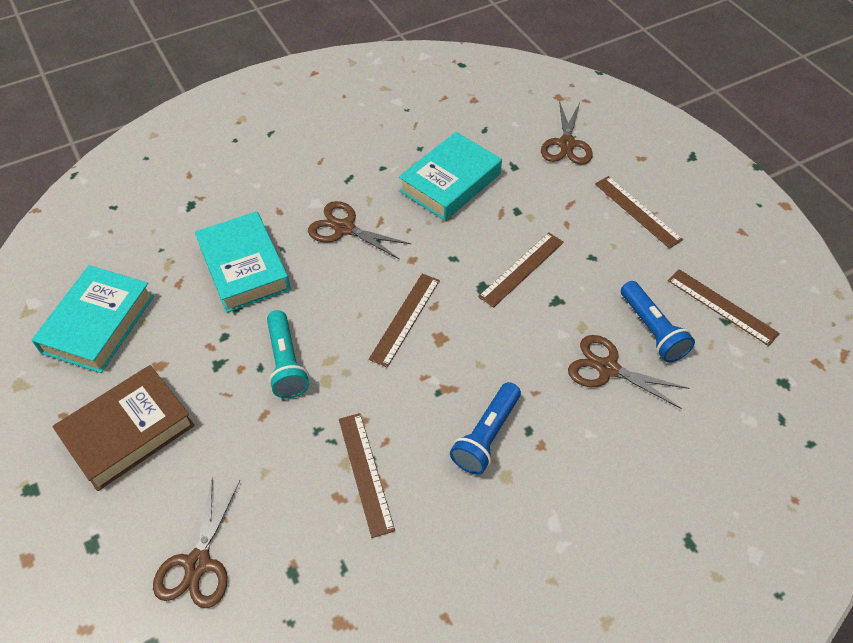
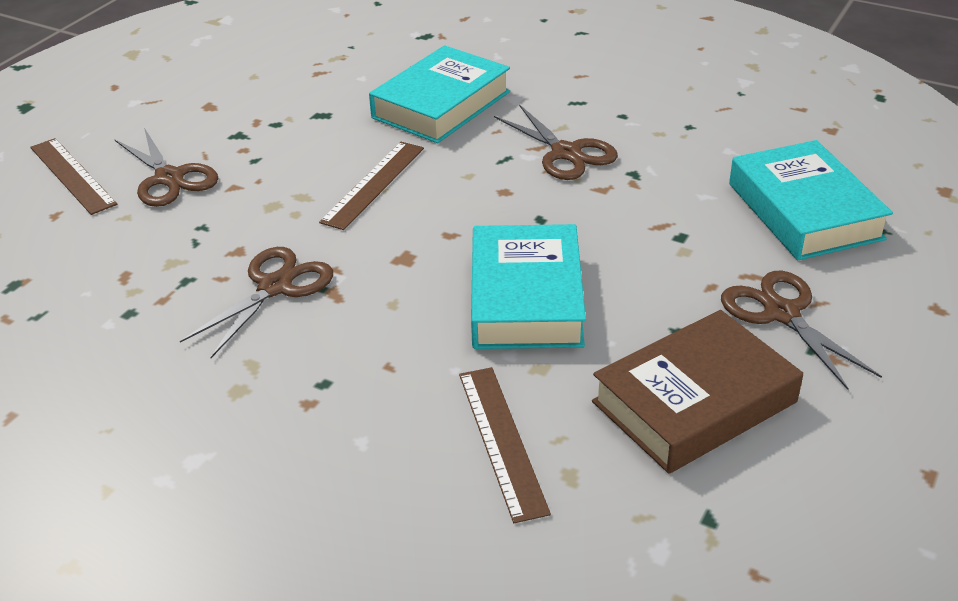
blue flashlight: 2 -> 0
brown ruler: 5 -> 3
turquoise flashlight: 1 -> 0

